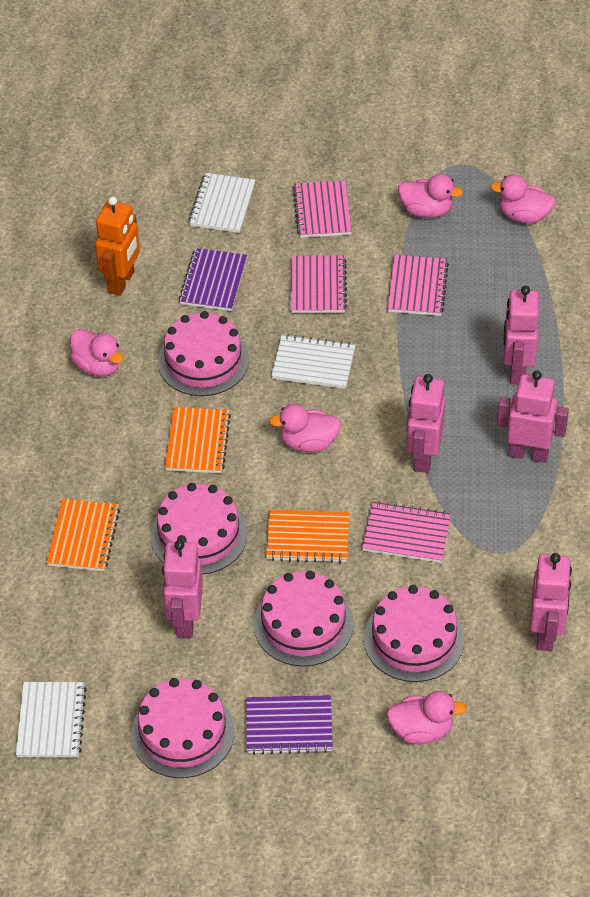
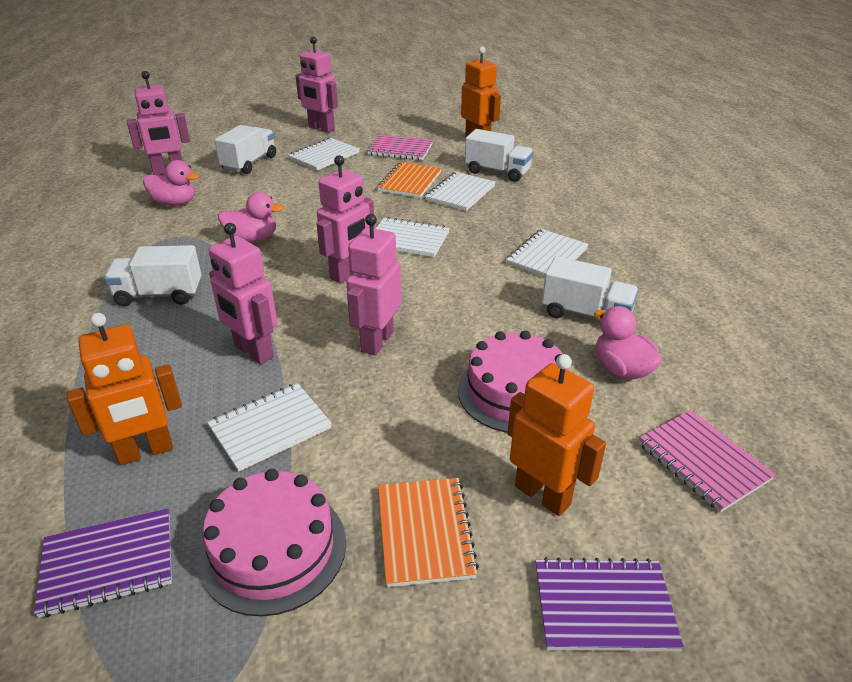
orange notebook: 3 -> 2
orange robot: 1 -> 3
pink cake: 5 -> 2
pink duck: 5 -> 3
pink notebook: 4 -> 2
white notebook: 3 -> 5
white truck: 0 -> 4

